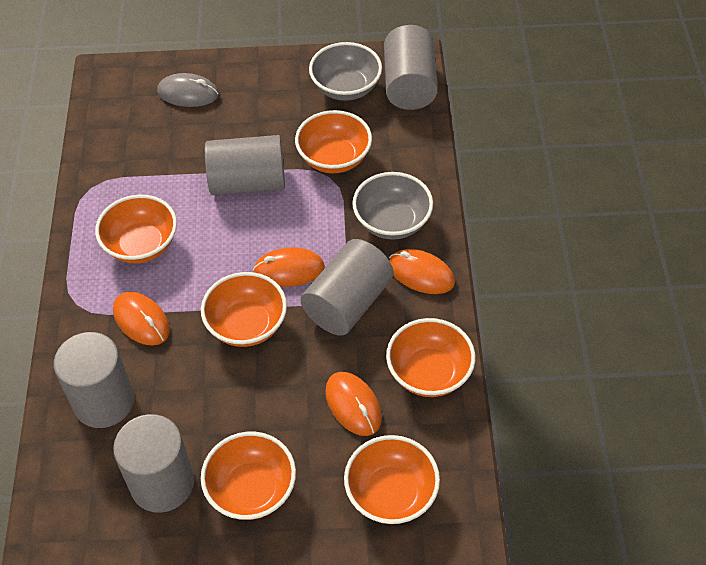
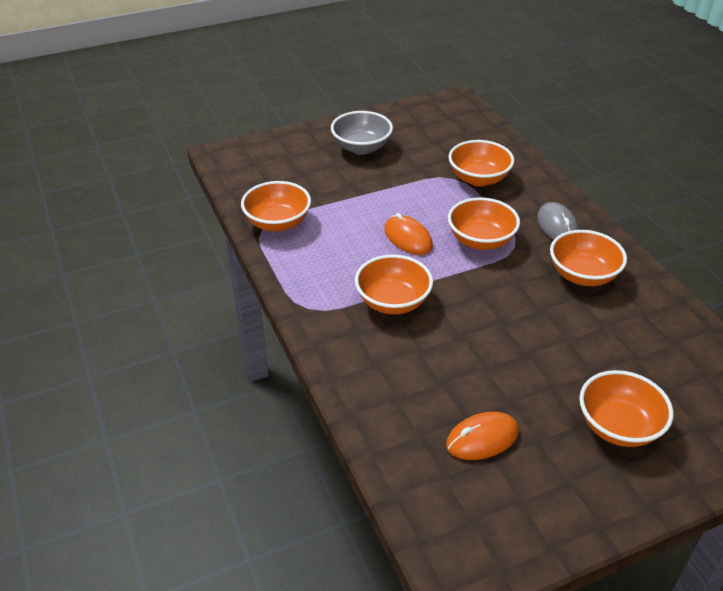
grey bowl: 2 -> 1
grey cylinder: 5 -> 0
orange mouse: 4 -> 2

